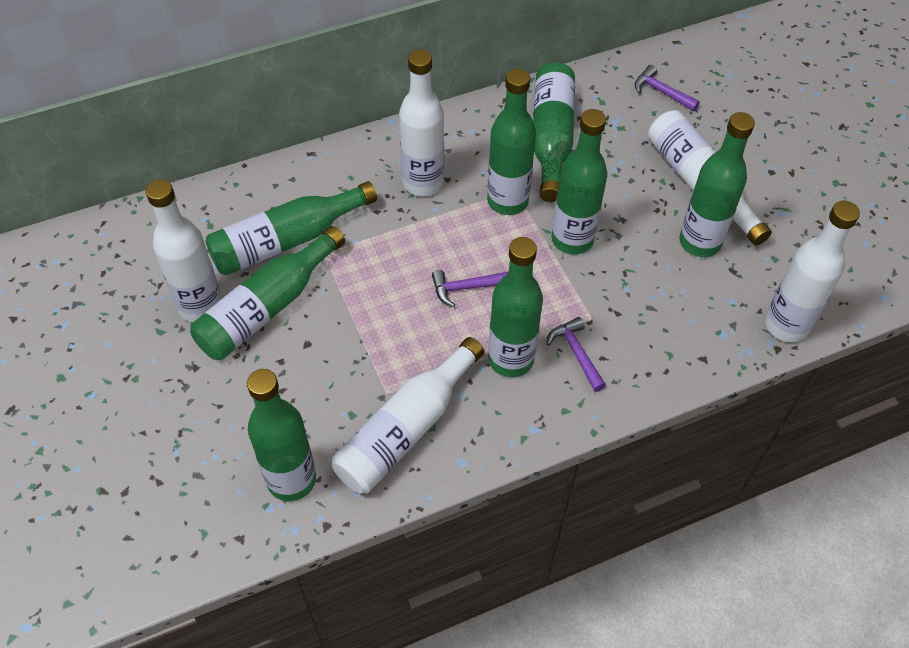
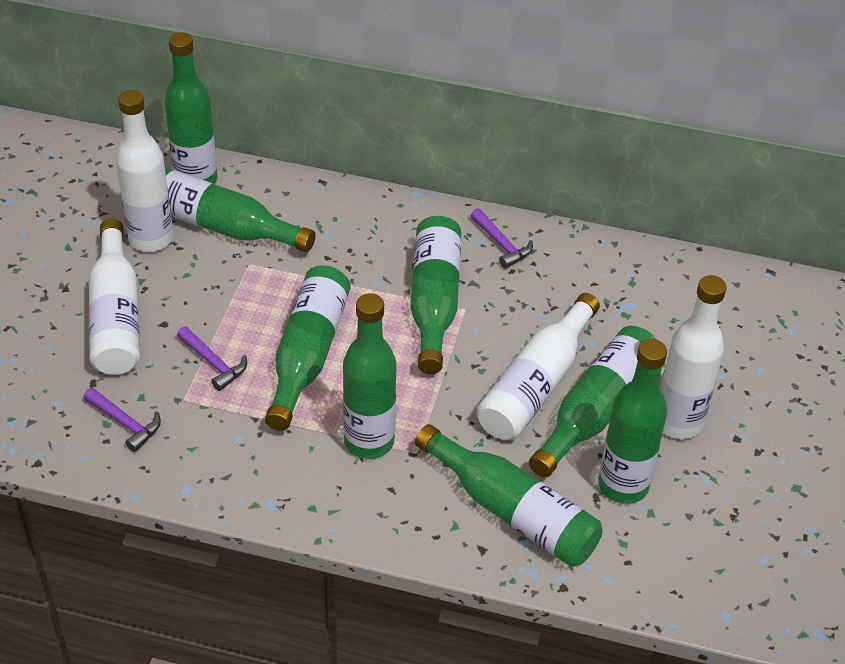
white bottle: 5 -> 4

